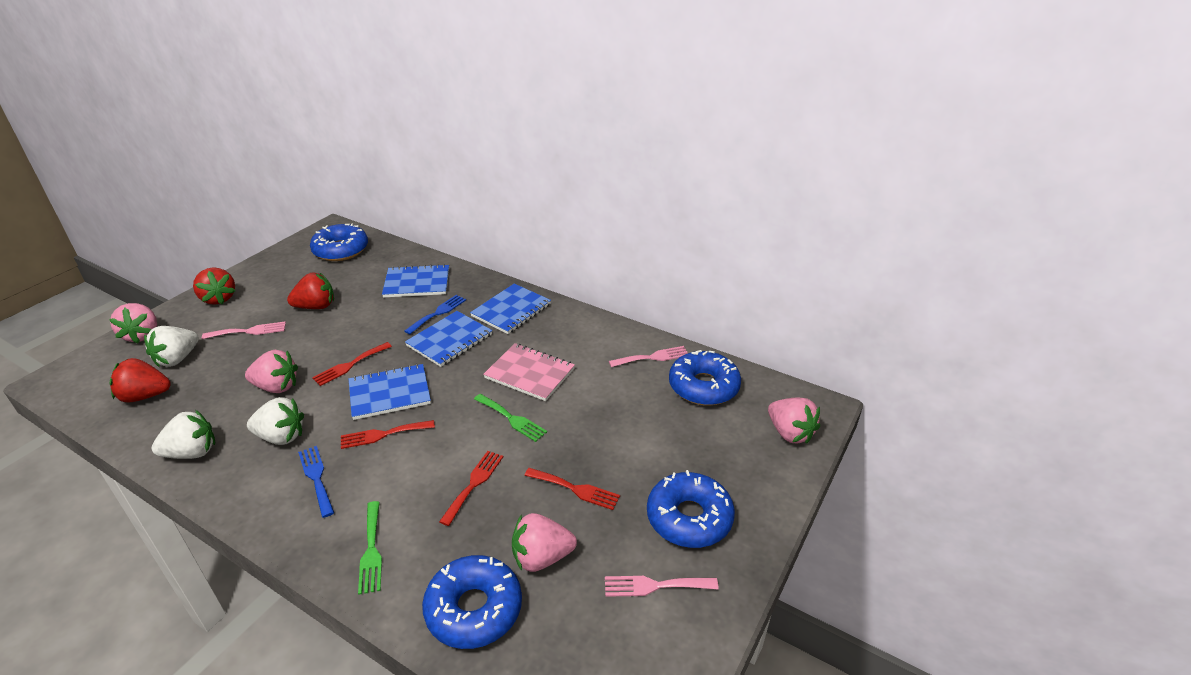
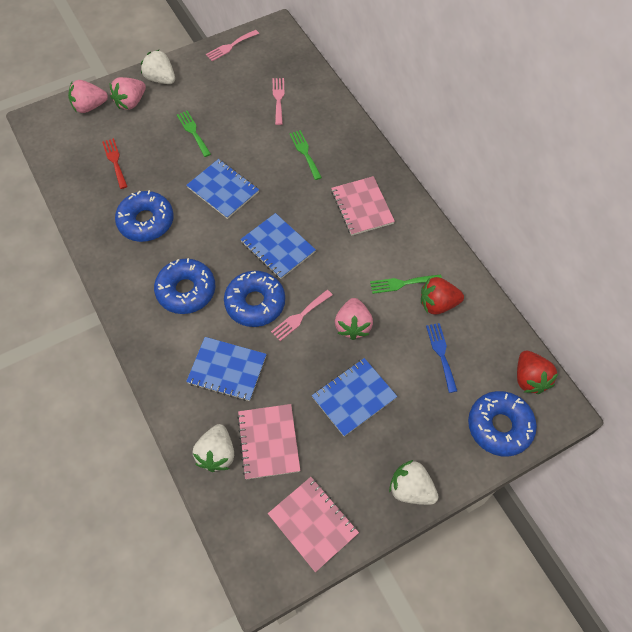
blue fork: 2 -> 1
green fork: 2 -> 3
pink notebook: 1 -> 3
pink strawberry: 4 -> 3
red fork: 4 -> 1
red strawberry: 3 -> 2

